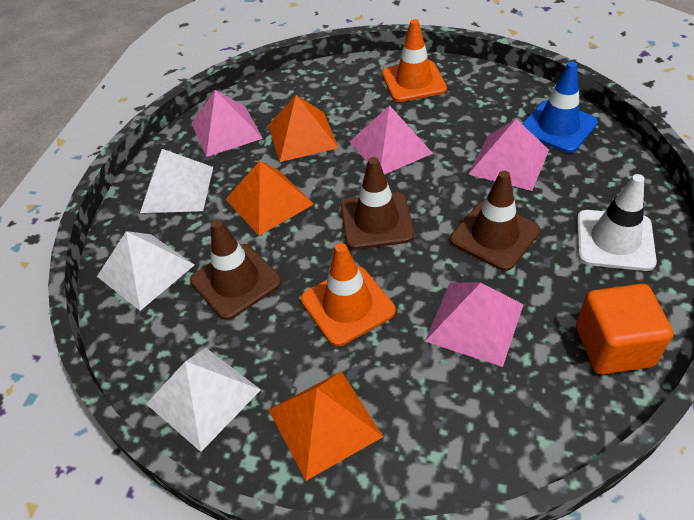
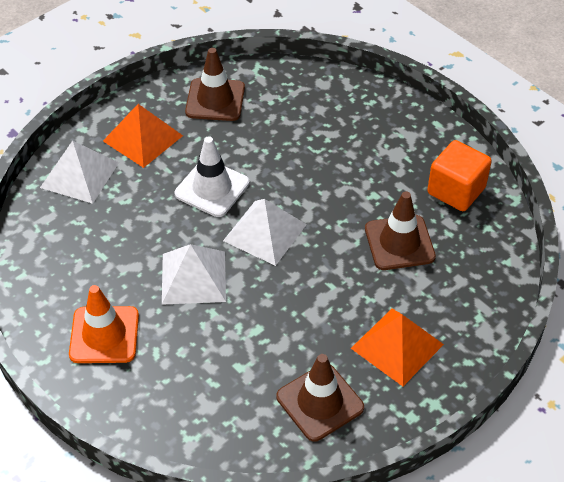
blue traffic cone: 1 -> 0
orange pyramid: 3 -> 2
orange traffic cone: 2 -> 1
pink pyramid: 4 -> 0

